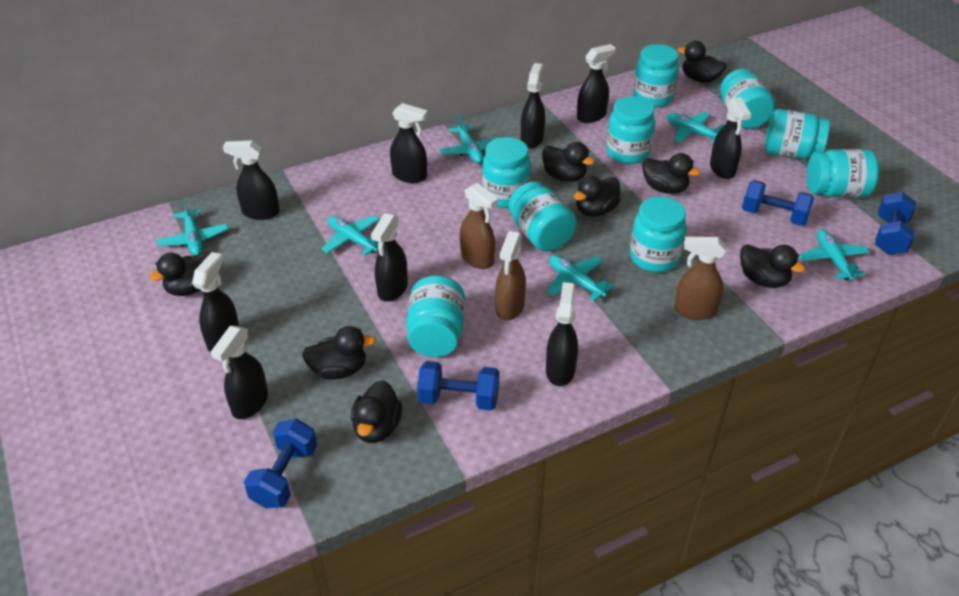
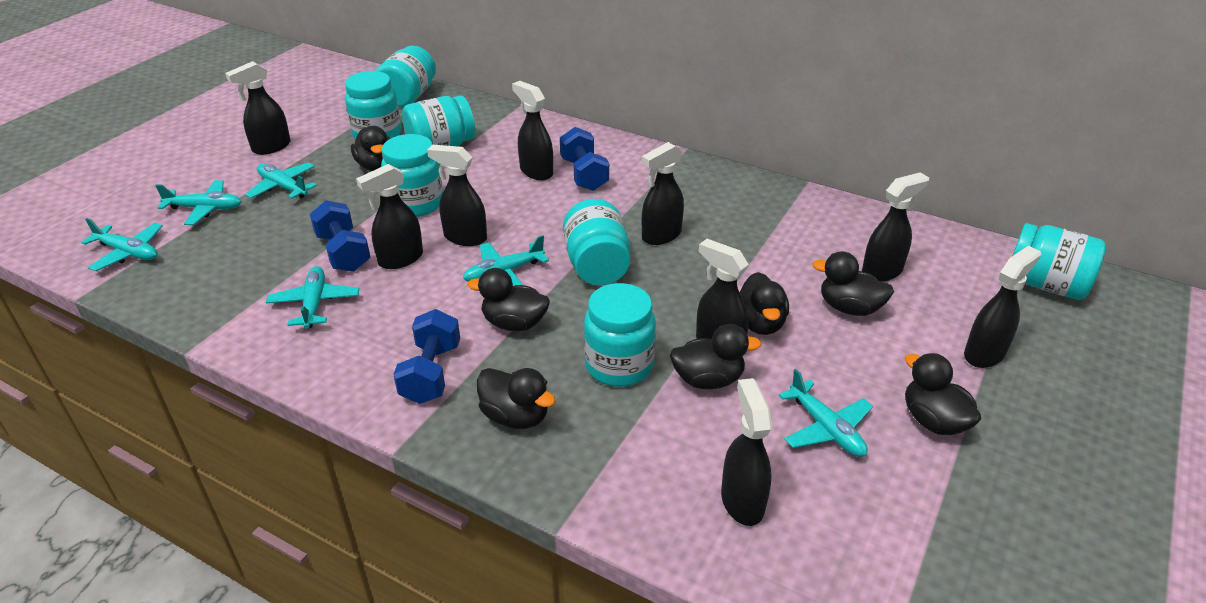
black duck: 8 -> 7
blue dumbbell: 4 -> 3
brown spray bottle: 3 -> 0
turquoise jar: 9 -> 7

